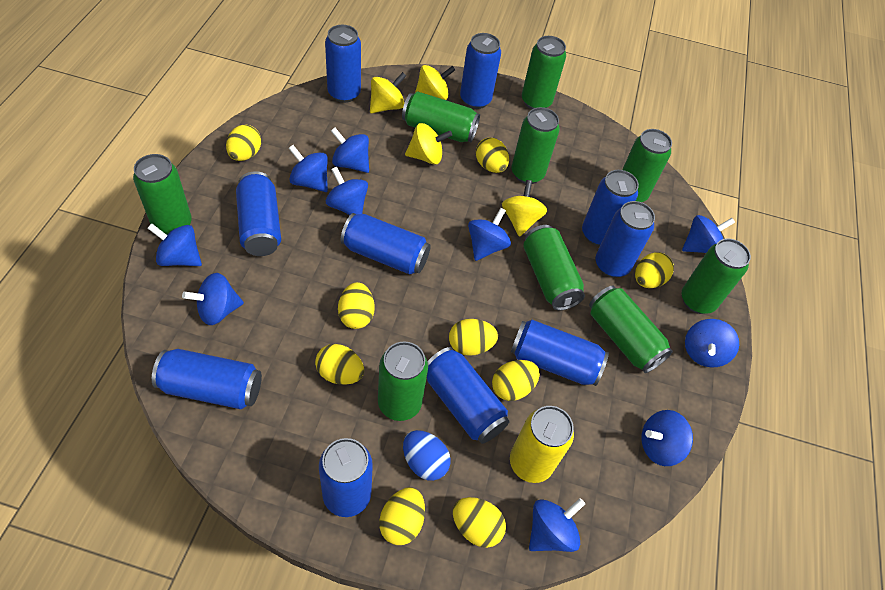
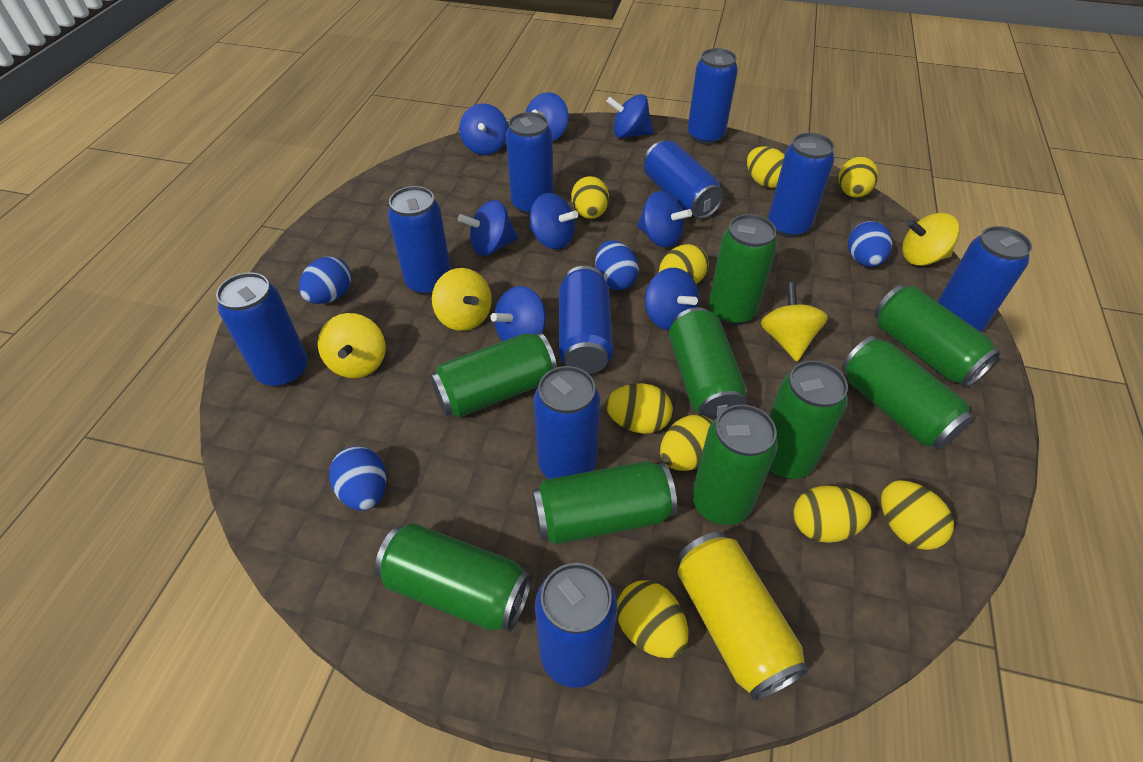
blue egg: 1 -> 4
blue spinning top: 10 -> 8

